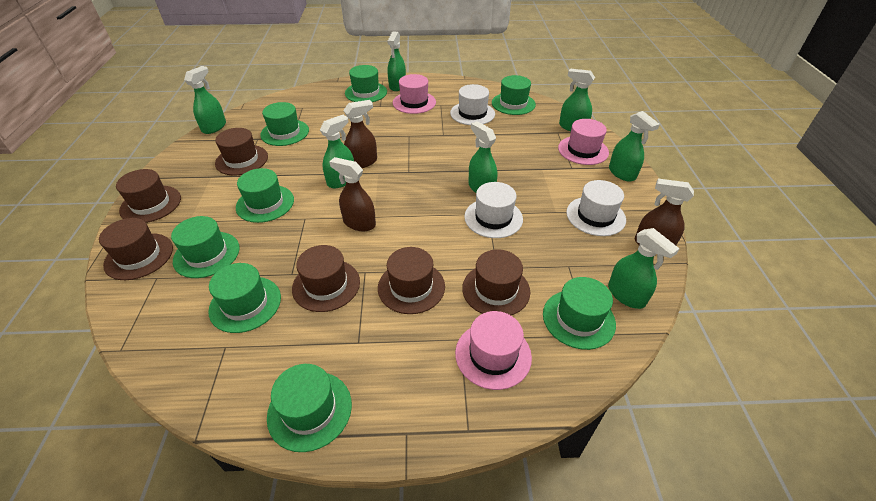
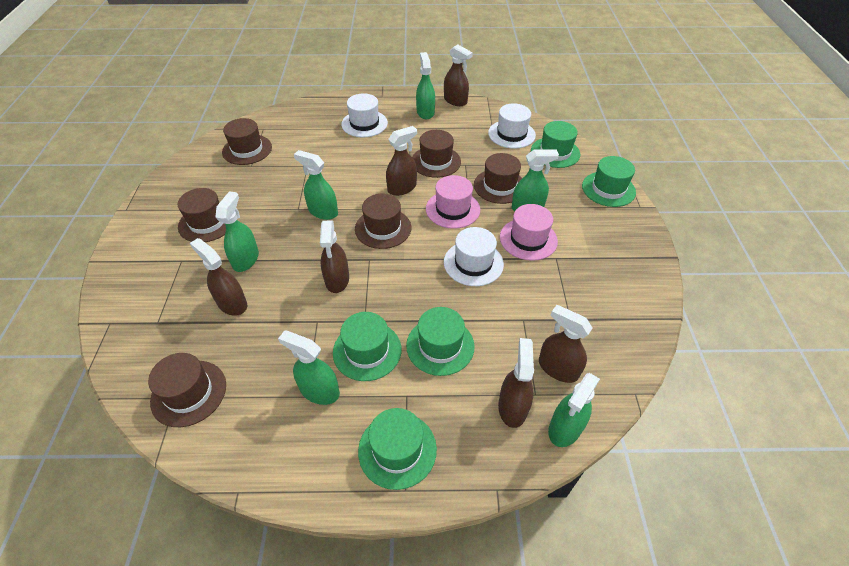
brown spray bottle: 3 -> 6
green hat: 8 -> 5
green spray bottle: 7 -> 6
pink hat: 3 -> 2

